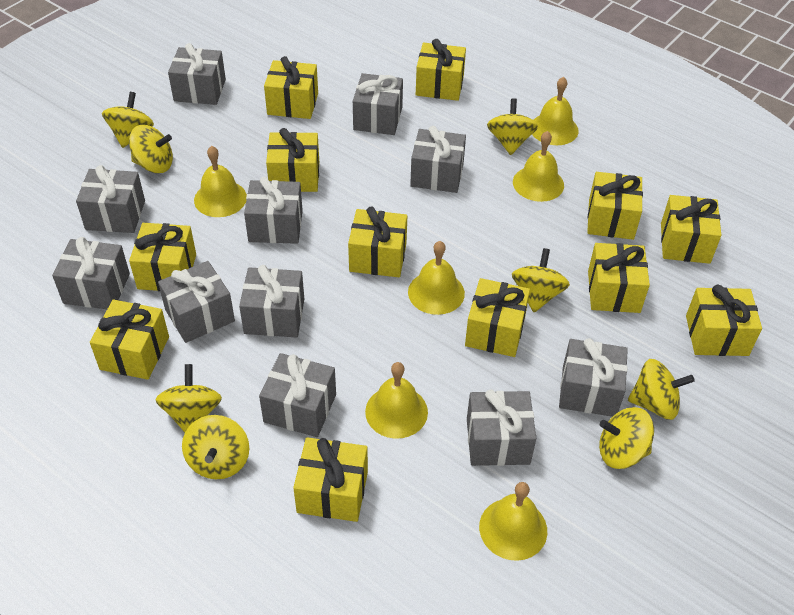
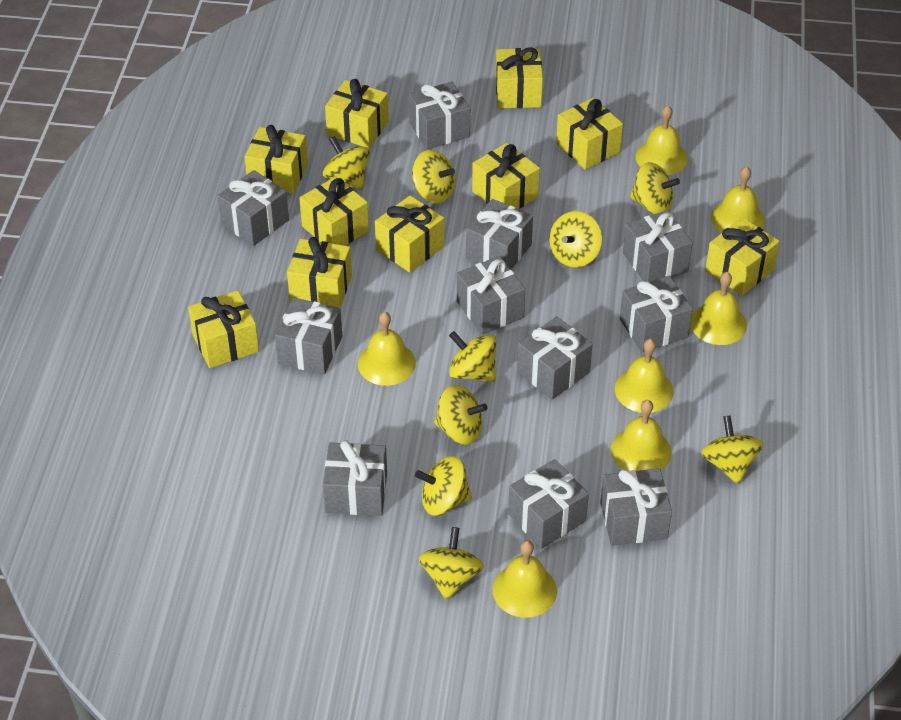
yellow bell: 6 -> 7
yellow gift: 12 -> 10
yellow spinning top: 8 -> 9

